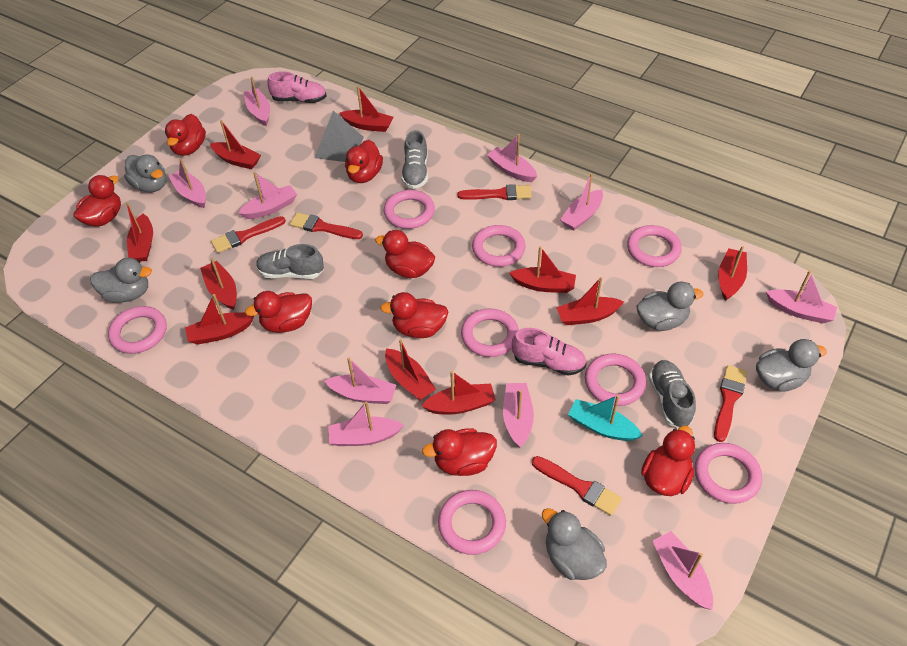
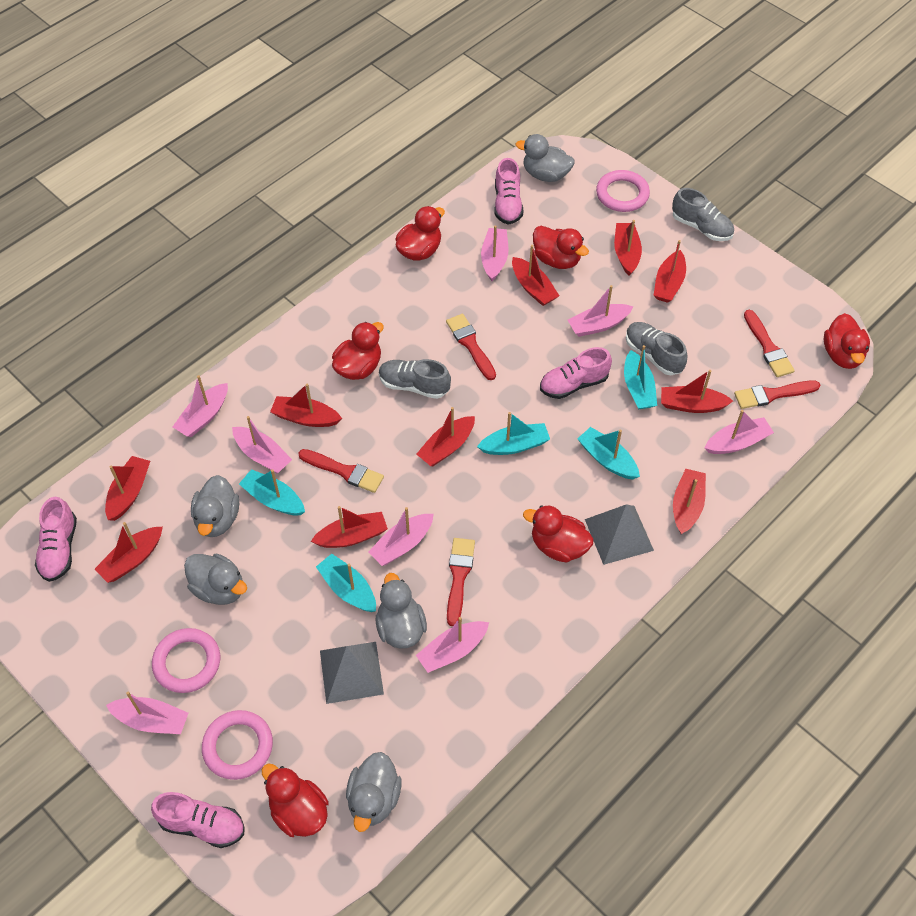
grey pyramid: 1 -> 2
pink boat: 10 -> 8
pink ring: 8 -> 3
pink shoe: 2 -> 4
red duck: 8 -> 6
turquoise boat: 1 -> 5

